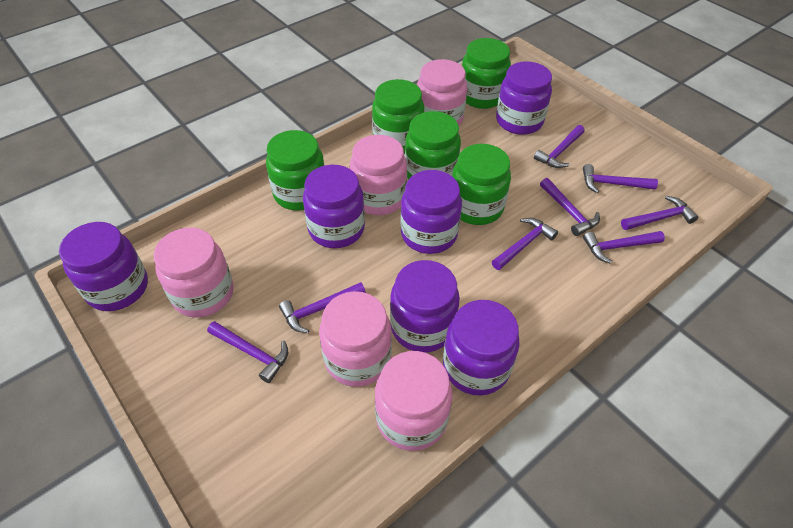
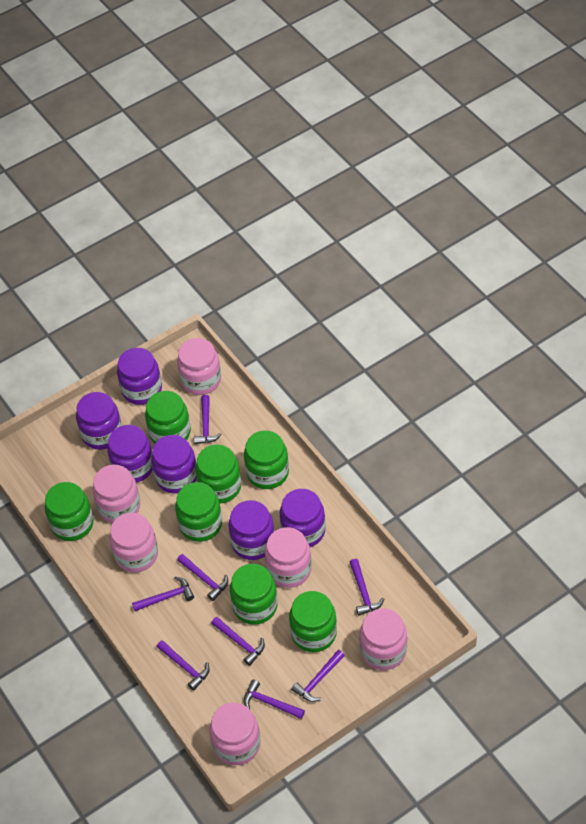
green jar: 5 -> 7
pink jar: 5 -> 6

